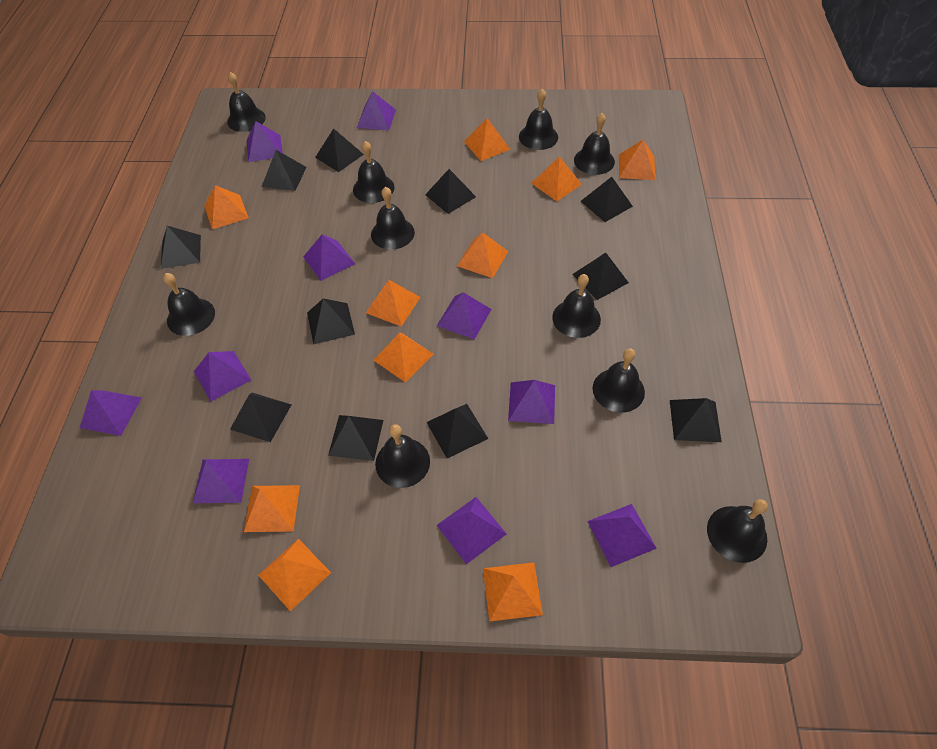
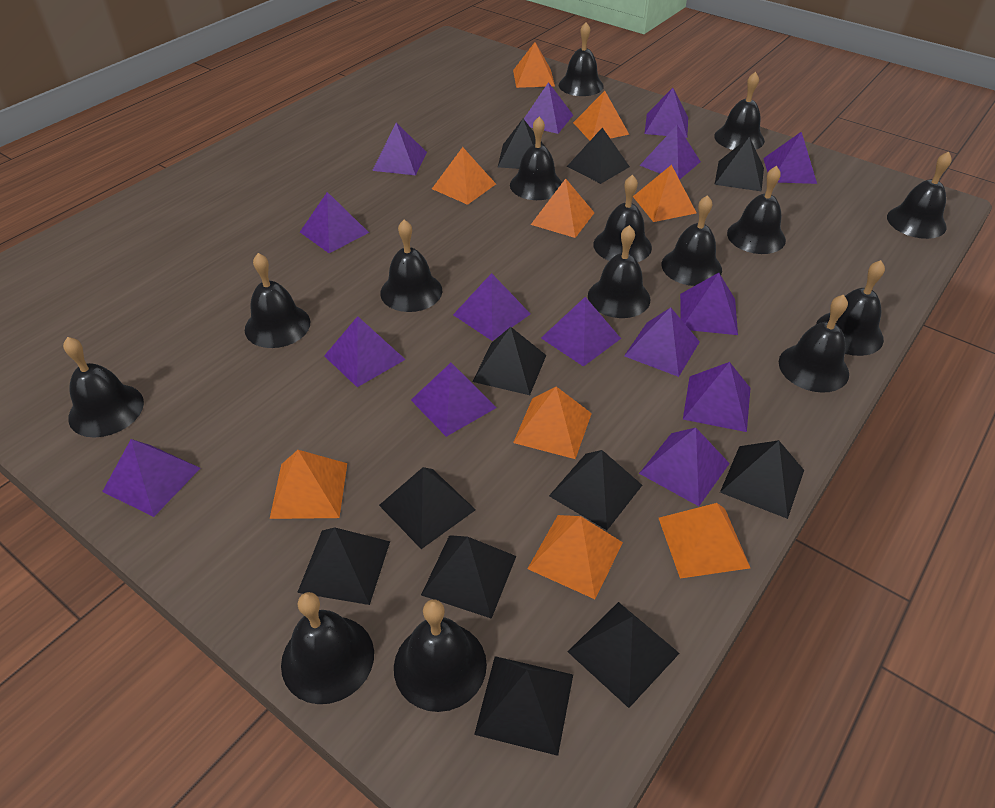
black bell: 10 -> 15
orange pyramid: 10 -> 9
purple pyramid: 10 -> 15

